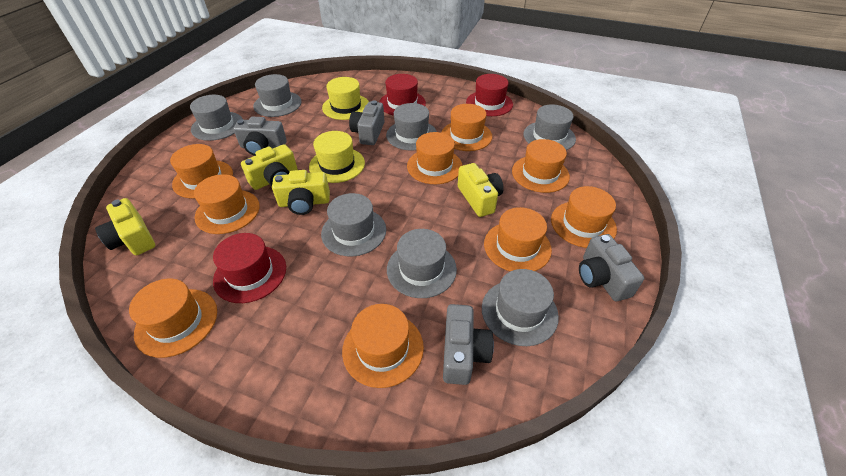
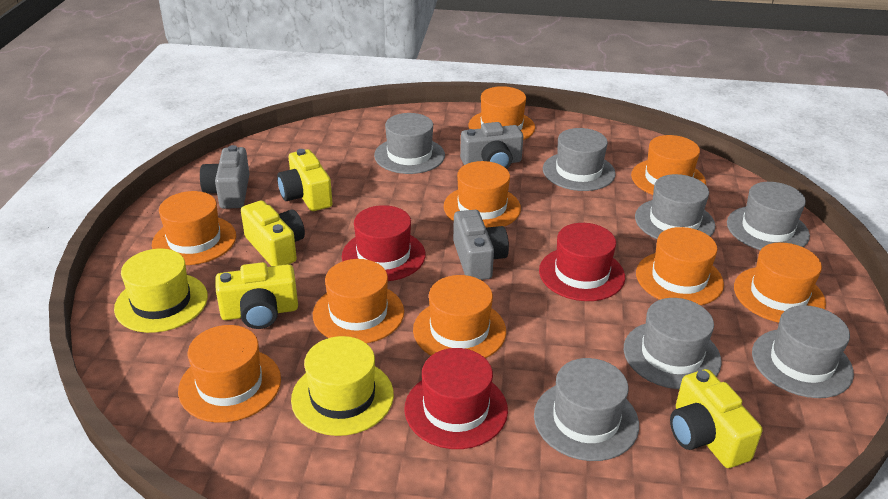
grey camera: 4 -> 3

